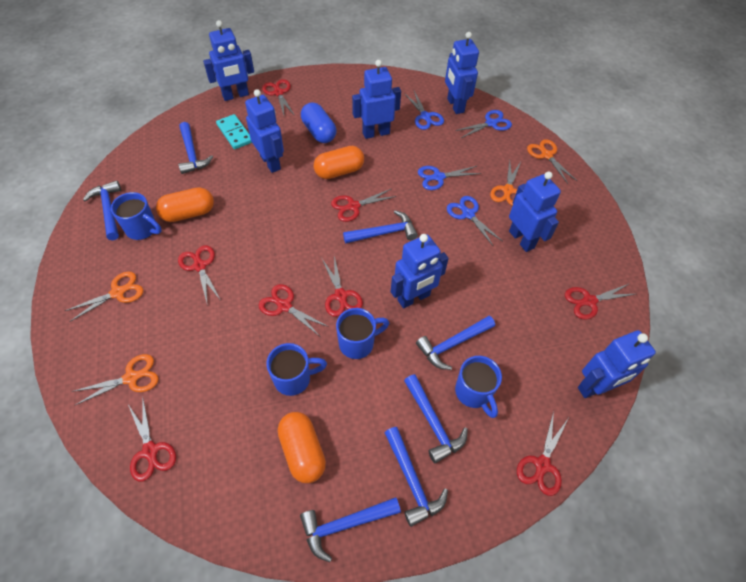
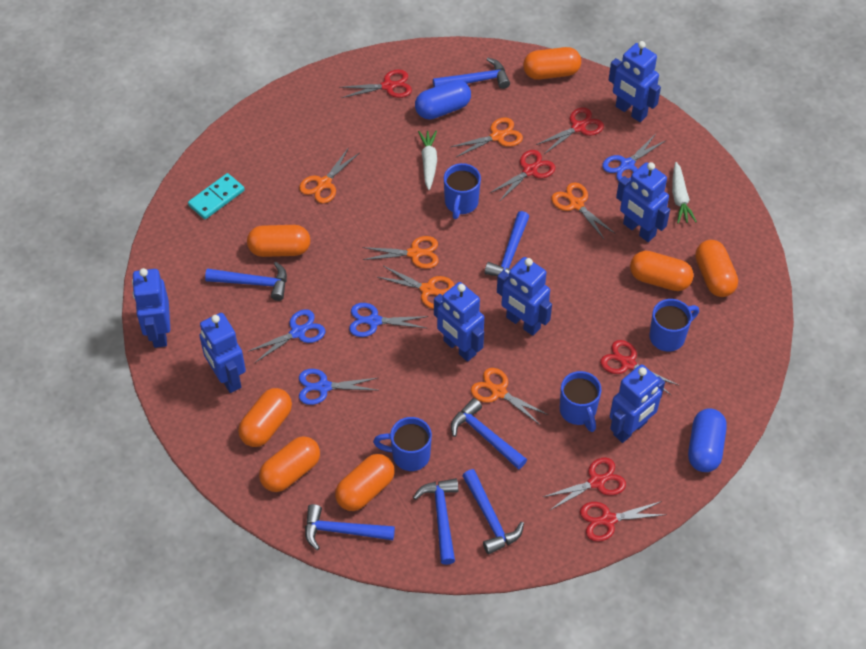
blue capsule: 1 -> 2
orange capsule: 3 -> 7
orange scissors: 4 -> 6
red scissors: 8 -> 6
white carrot: 0 -> 2

